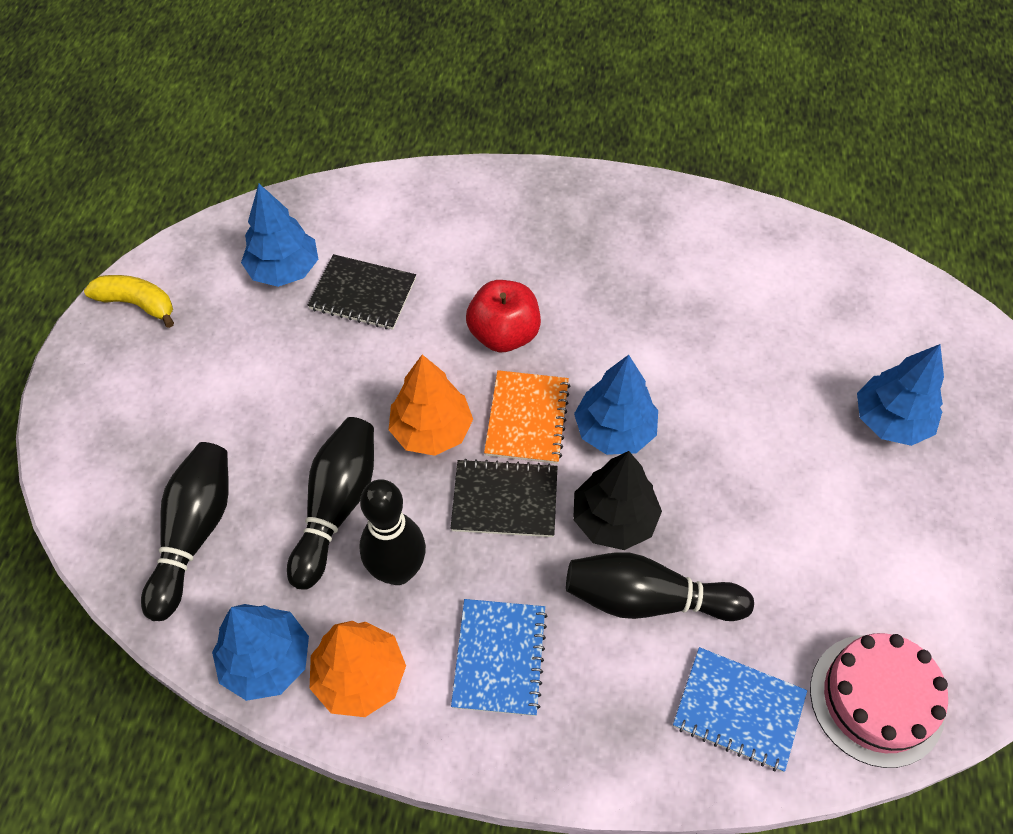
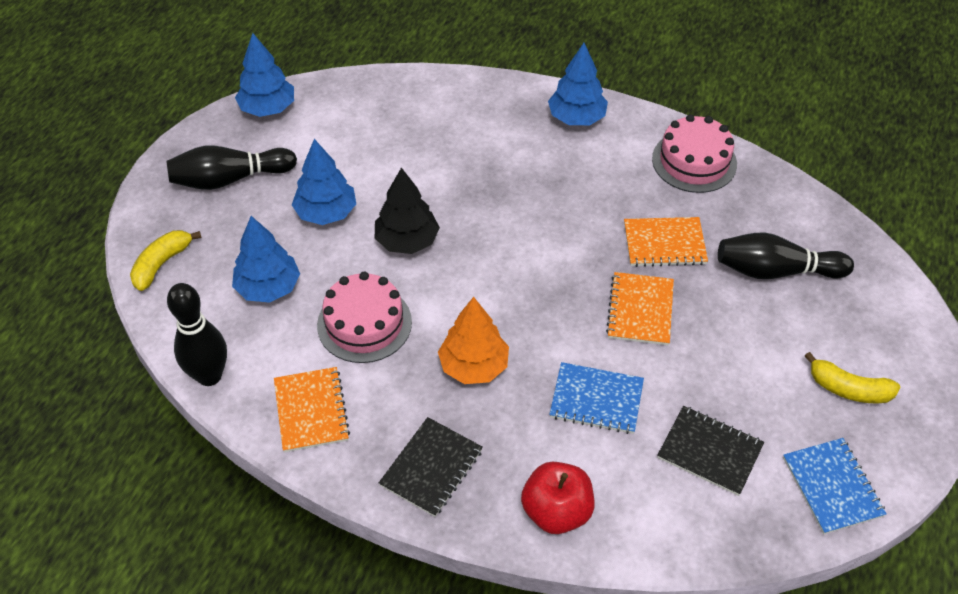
black bowling pin: 4 -> 3
orange notebook: 1 -> 3
orange tree: 2 -> 1
pink cake: 1 -> 2
yellow banana: 1 -> 2

